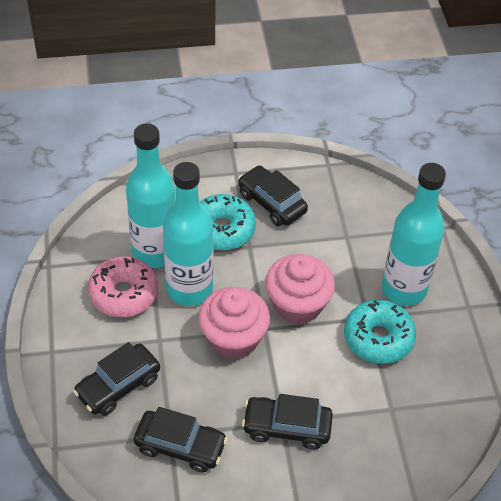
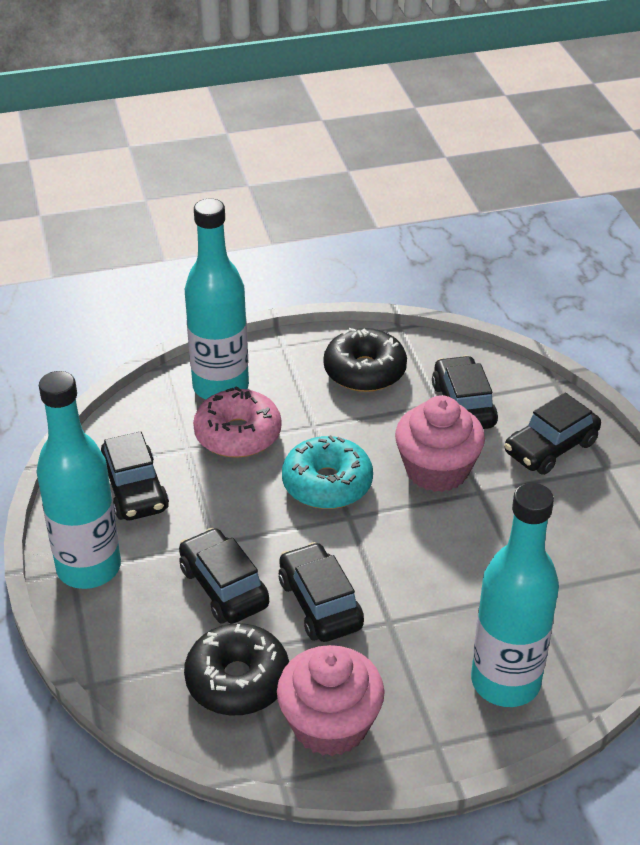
black car: 4 -> 5
black donut: 0 -> 2
turquoise donut: 2 -> 1

